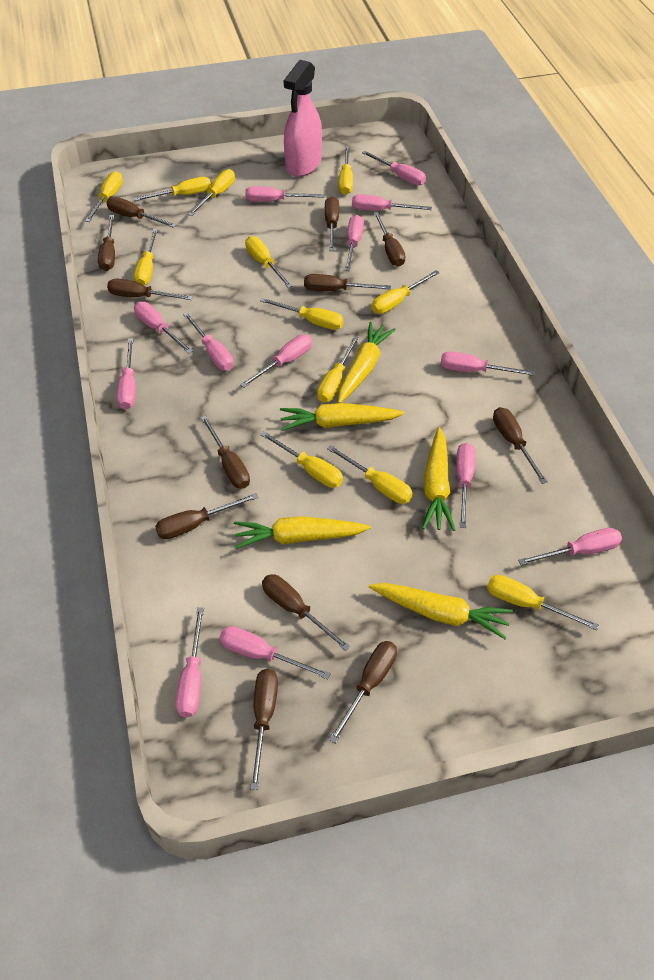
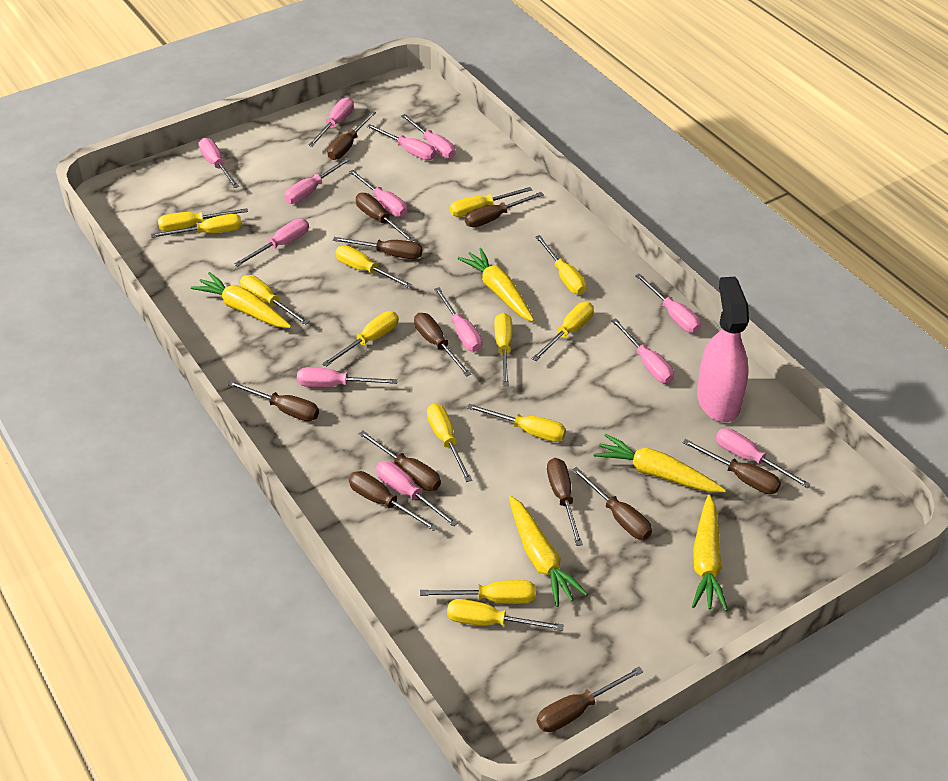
yellow screwdriver: 12 -> 13

